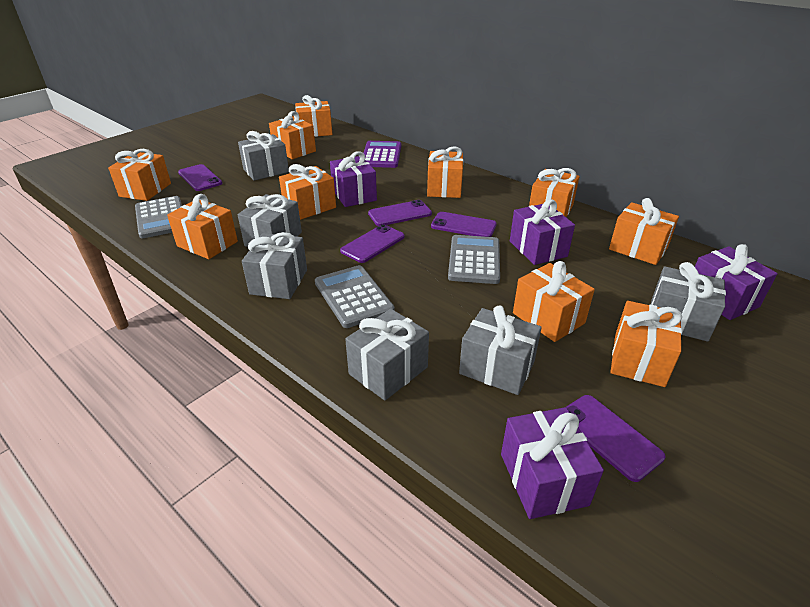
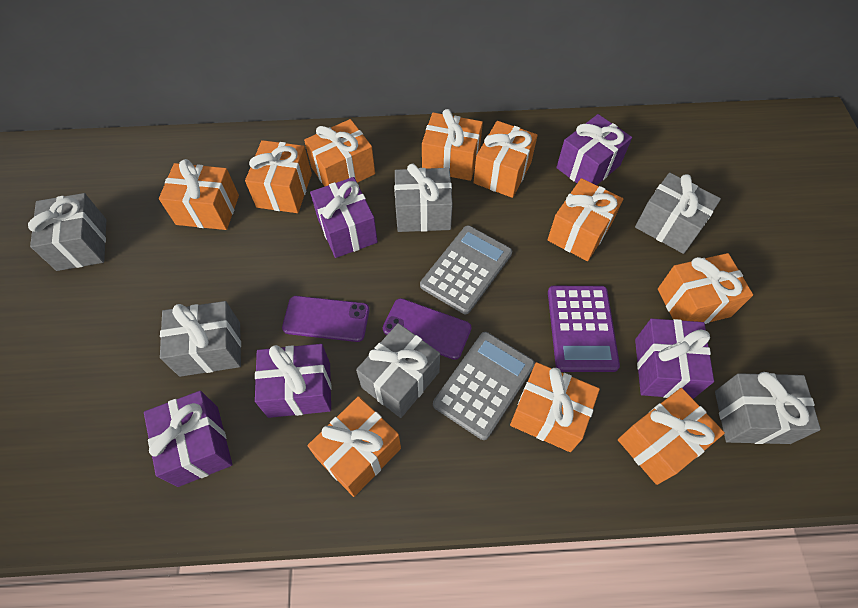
grey calculator: 3 -> 2
purple gift: 4 -> 5
purple phone: 5 -> 2

